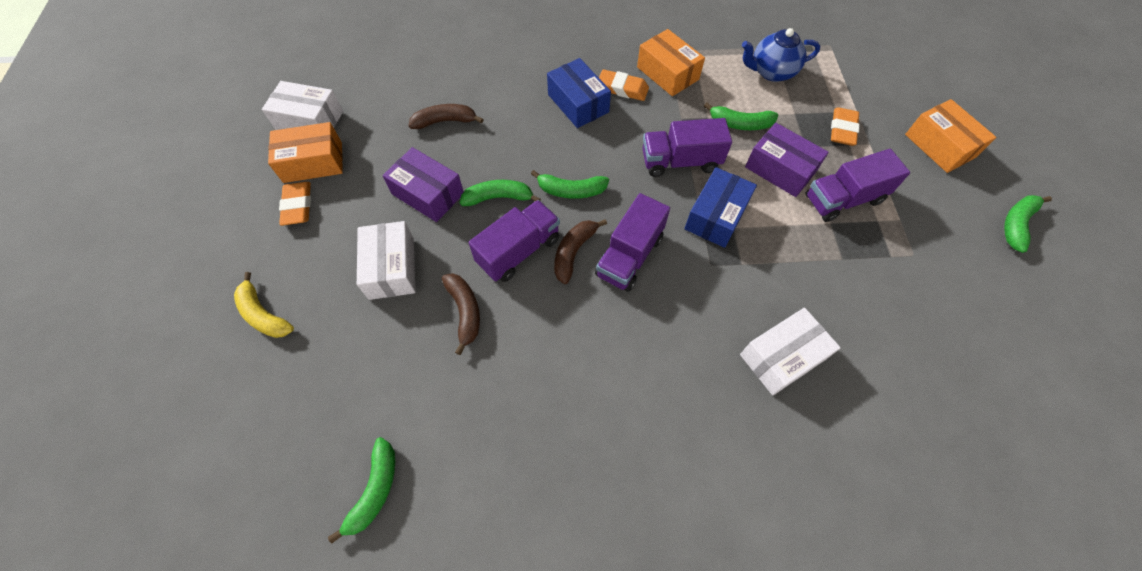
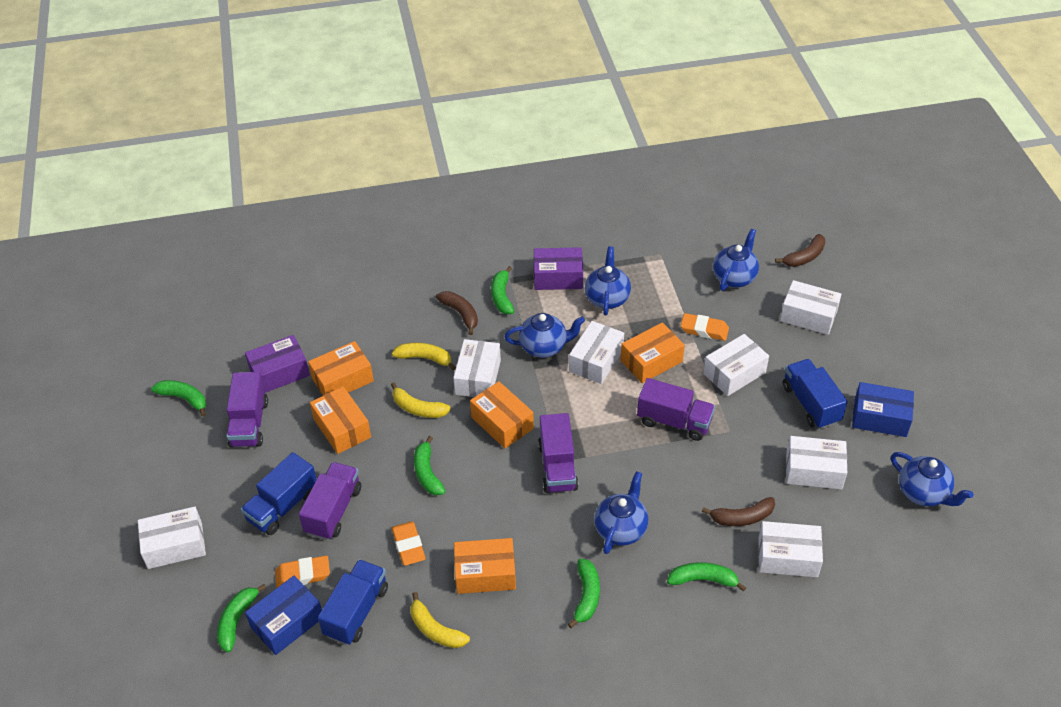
blue teapot: 1 -> 5
blue truck: 0 -> 3
green banana: 5 -> 6
orange box: 3 -> 5
white box: 3 -> 7
yellow banana: 1 -> 3

